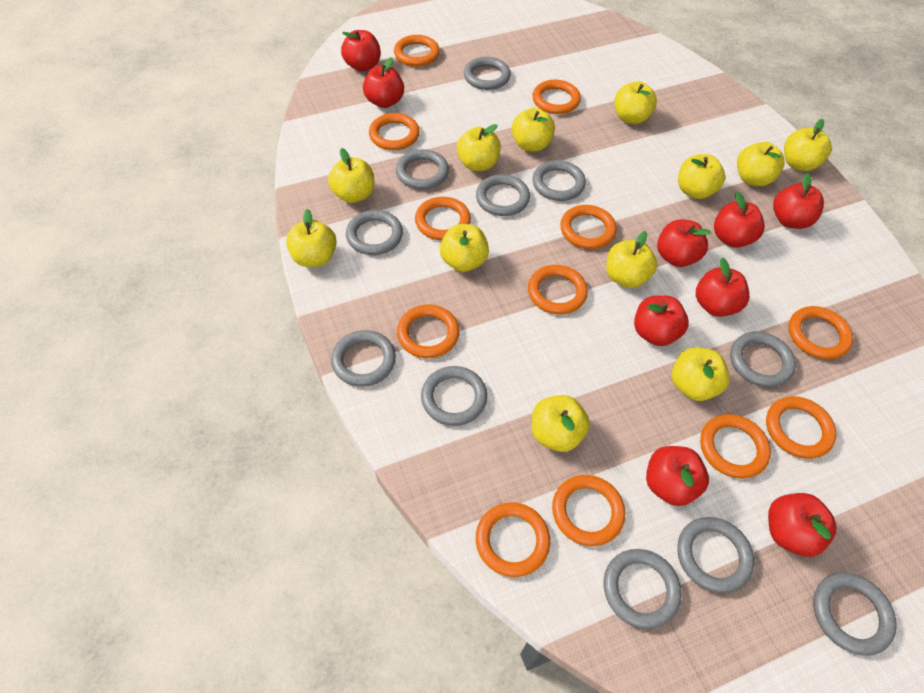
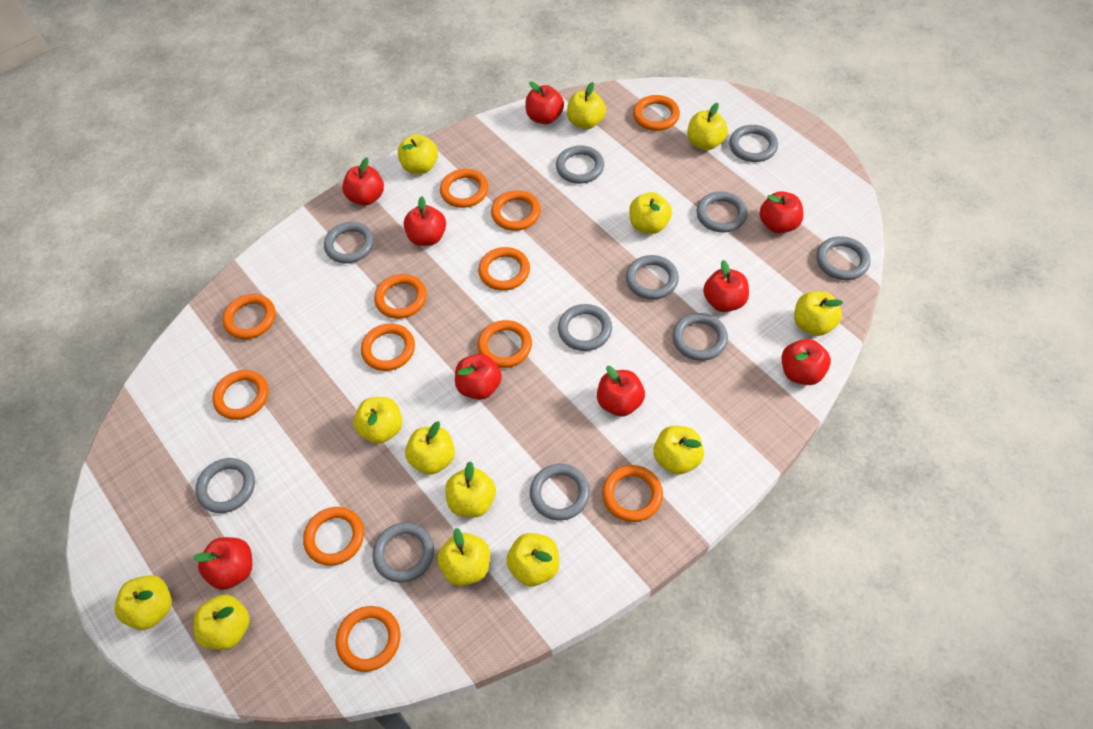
yellow apple: 12 -> 13

